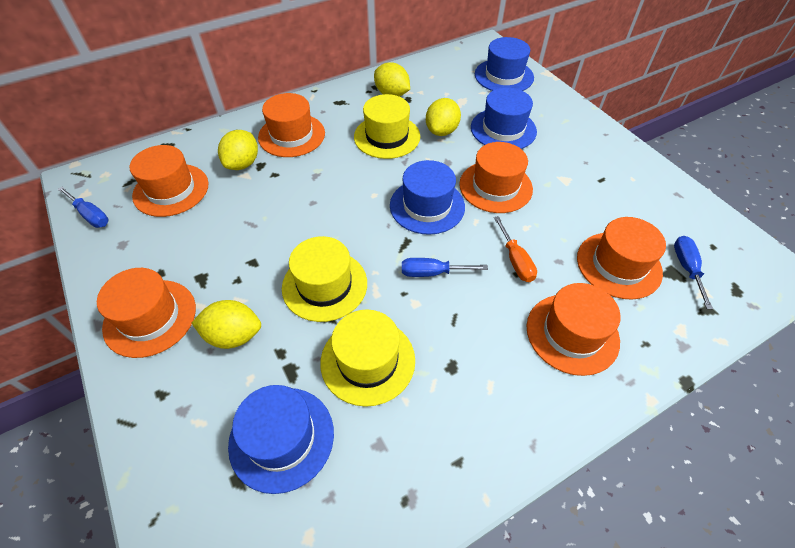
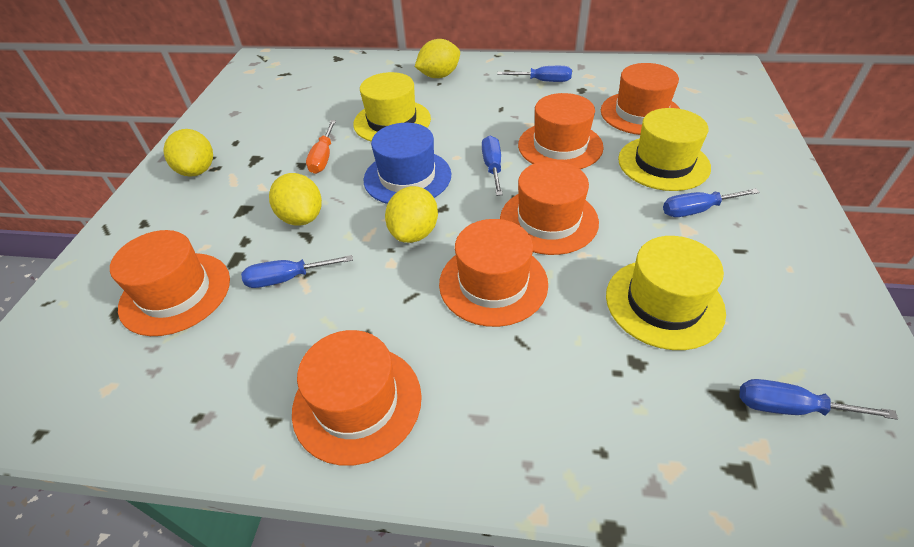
blue hat: 4 -> 1
blue screwdriver: 3 -> 5

